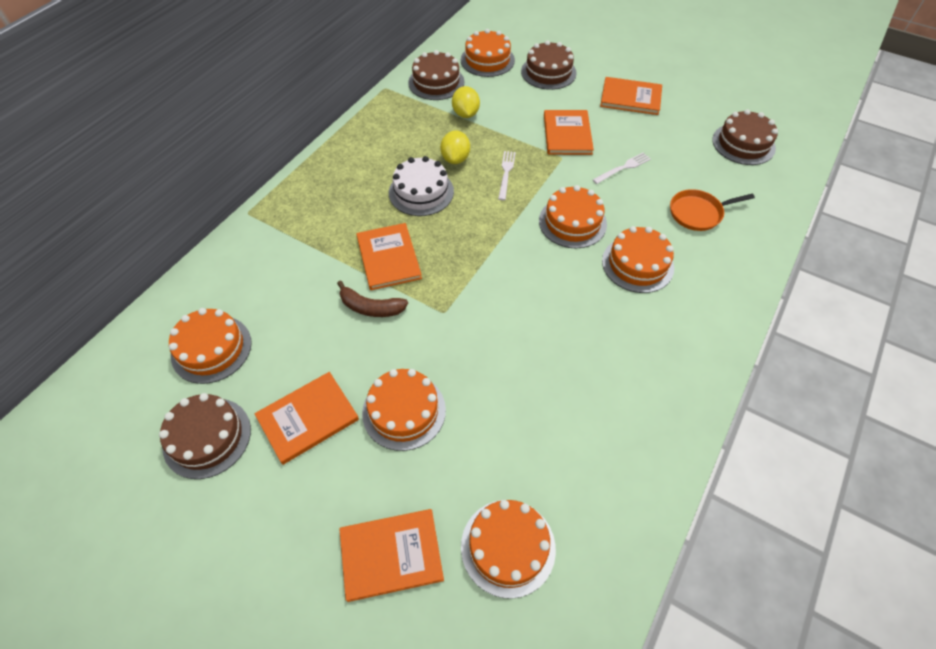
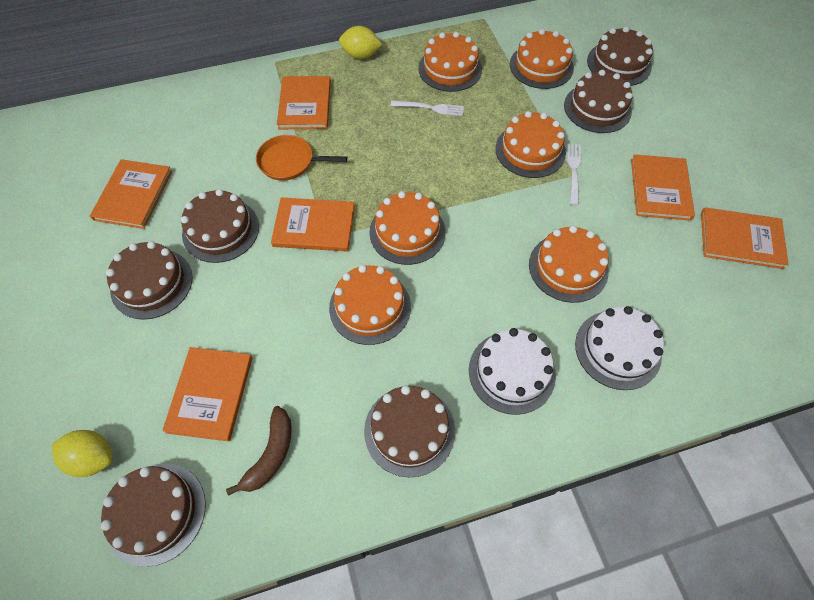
brown cake: 4 -> 6
orange book: 5 -> 6
white cake: 1 -> 2

